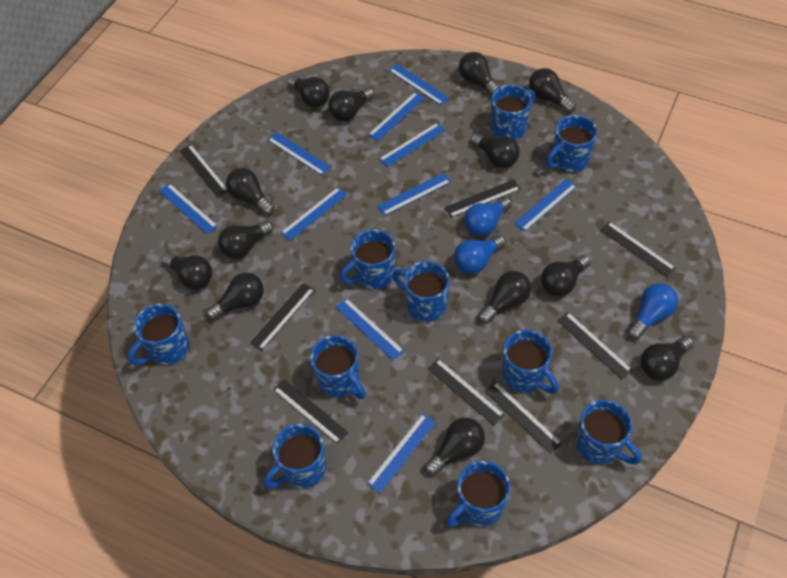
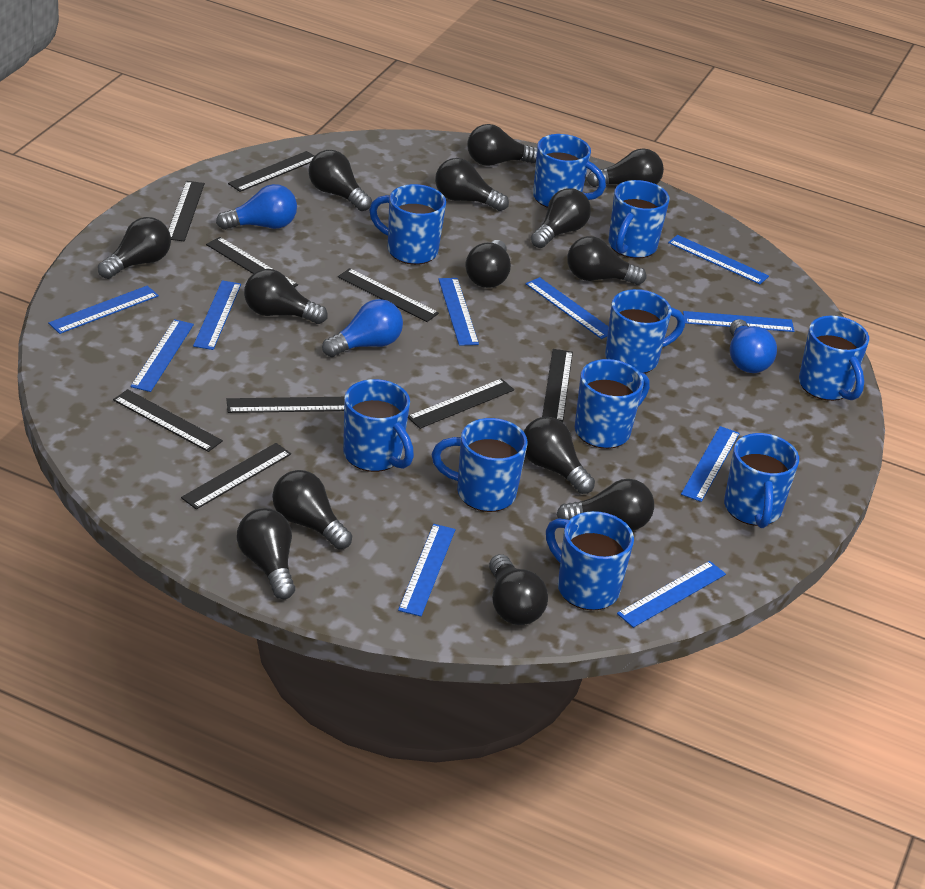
black light bulb: 13 -> 14
black ruler: 8 -> 9

